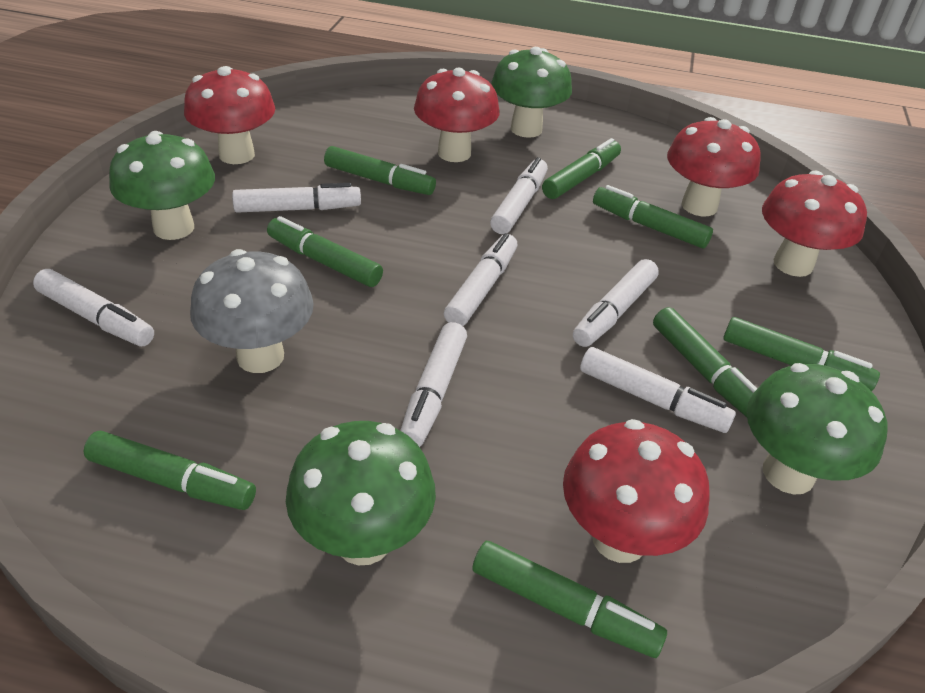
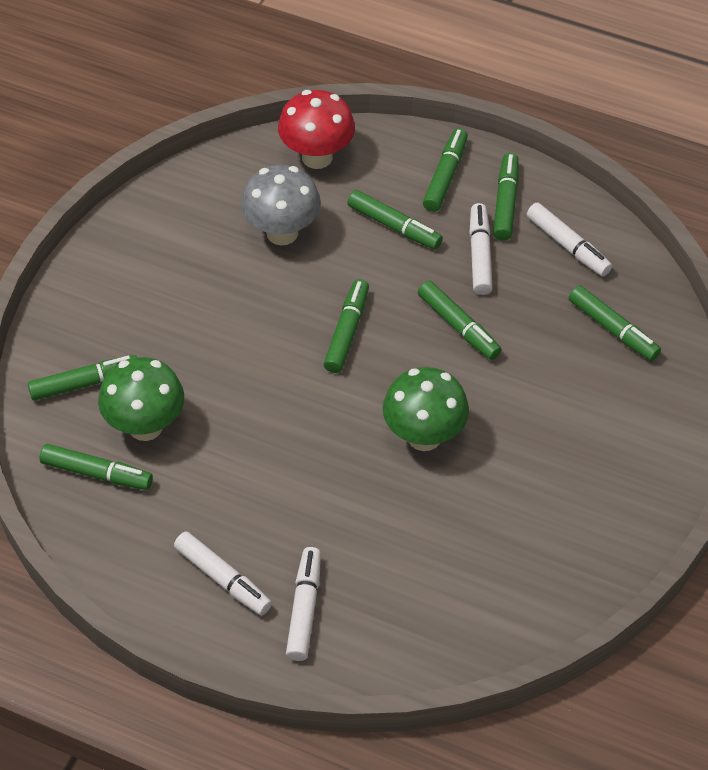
green mushroom: 4 -> 2
red mushroom: 5 -> 1
white marker: 7 -> 4

